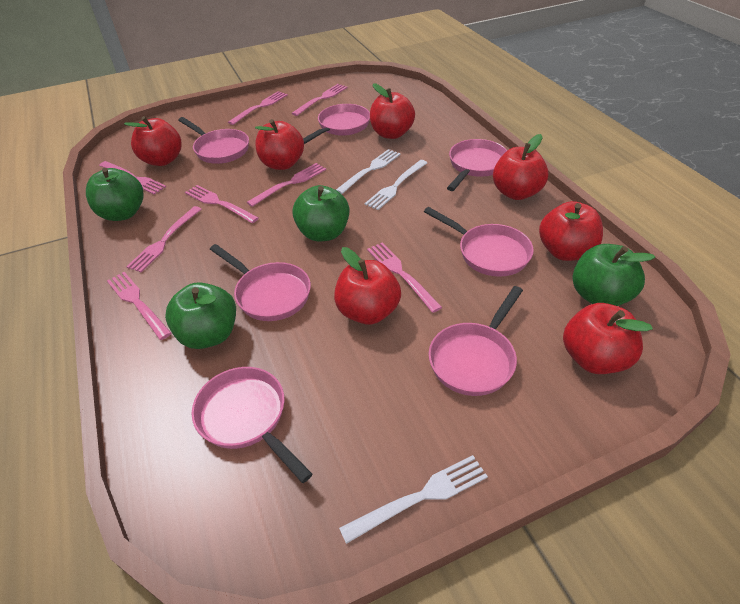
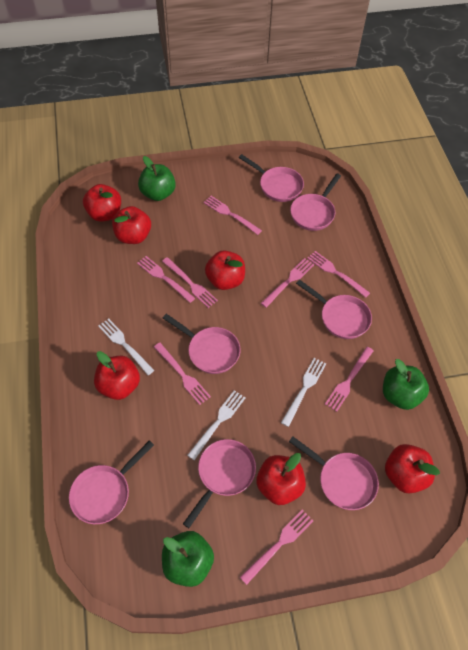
green apple: 4 -> 3
red apple: 7 -> 6

